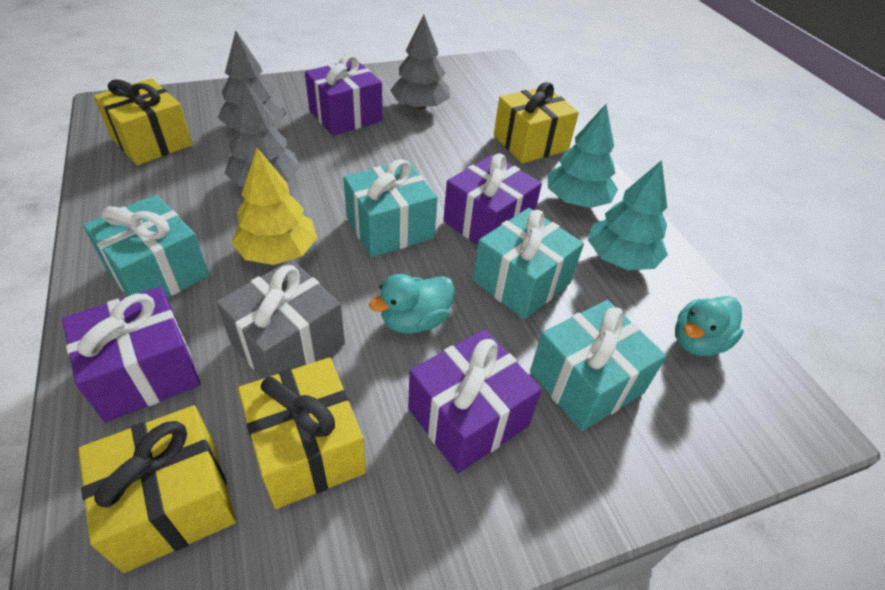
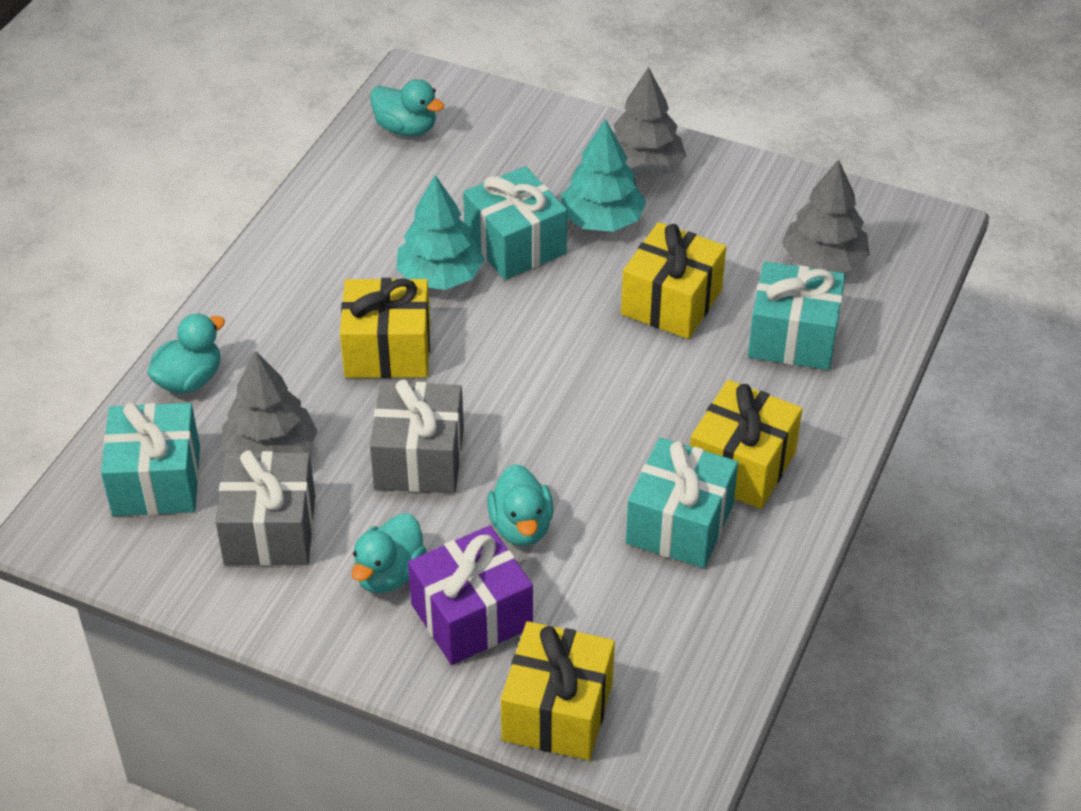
grey gift: 1 -> 2
purple gift: 4 -> 1
turquoise duck: 2 -> 4
yellow tree: 1 -> 0

